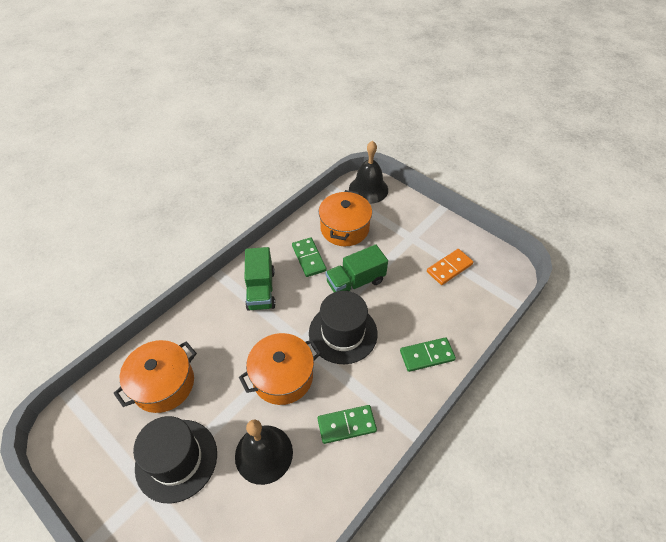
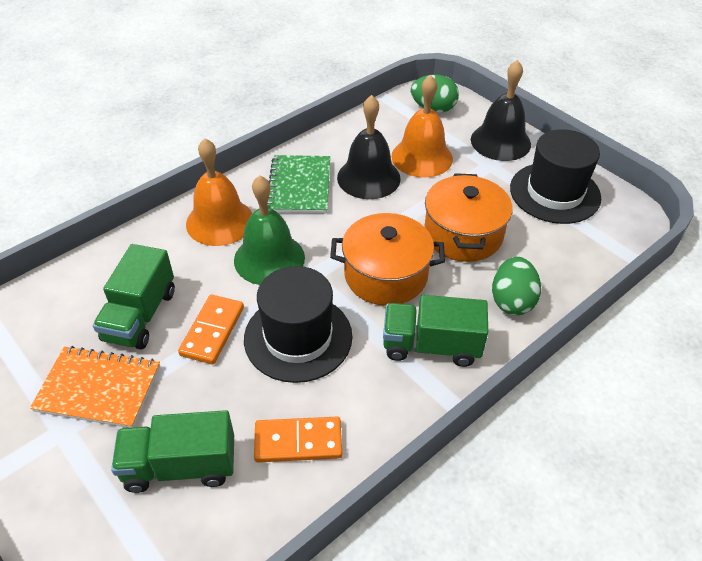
green bell: 0 -> 1
green domino: 3 -> 0
green egg: 0 -> 2
green notebook: 0 -> 1
green truck: 2 -> 3
orange bell: 0 -> 2
orange domino: 1 -> 2
orange notebook: 0 -> 1
orange pot: 3 -> 2

